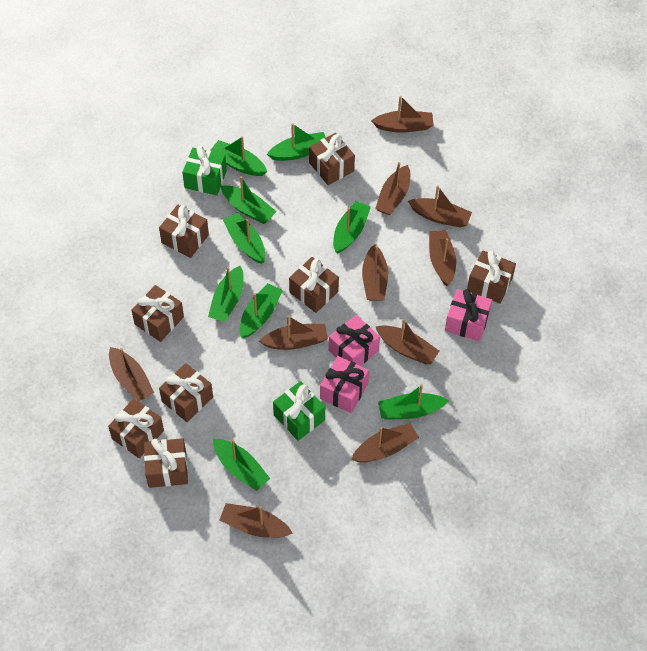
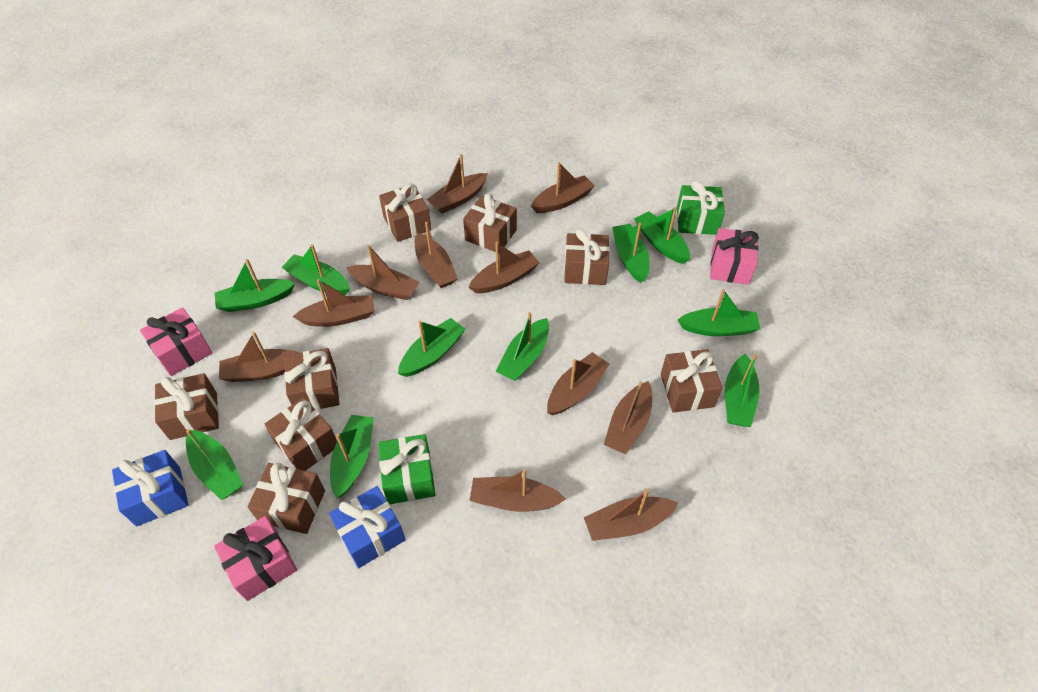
blue gift: 0 -> 2
brown boat: 10 -> 11
green boat: 9 -> 10

